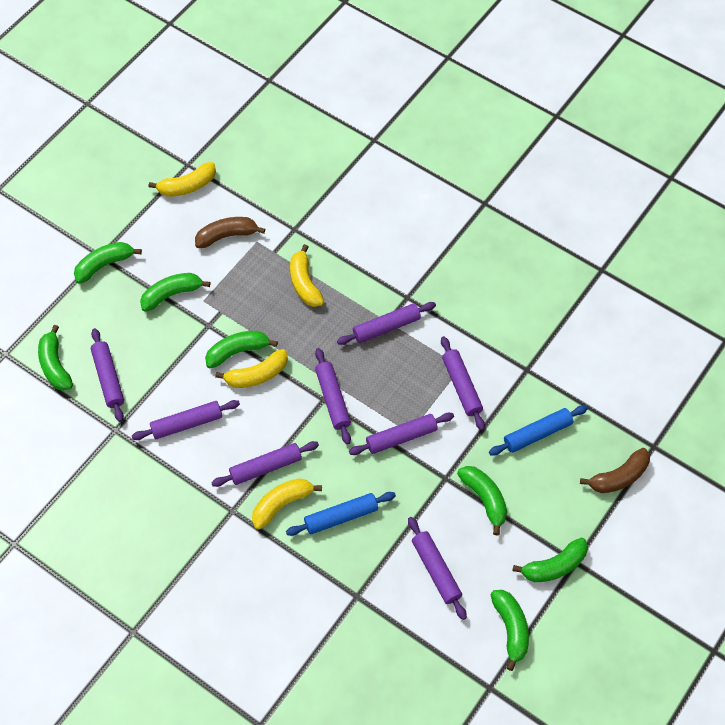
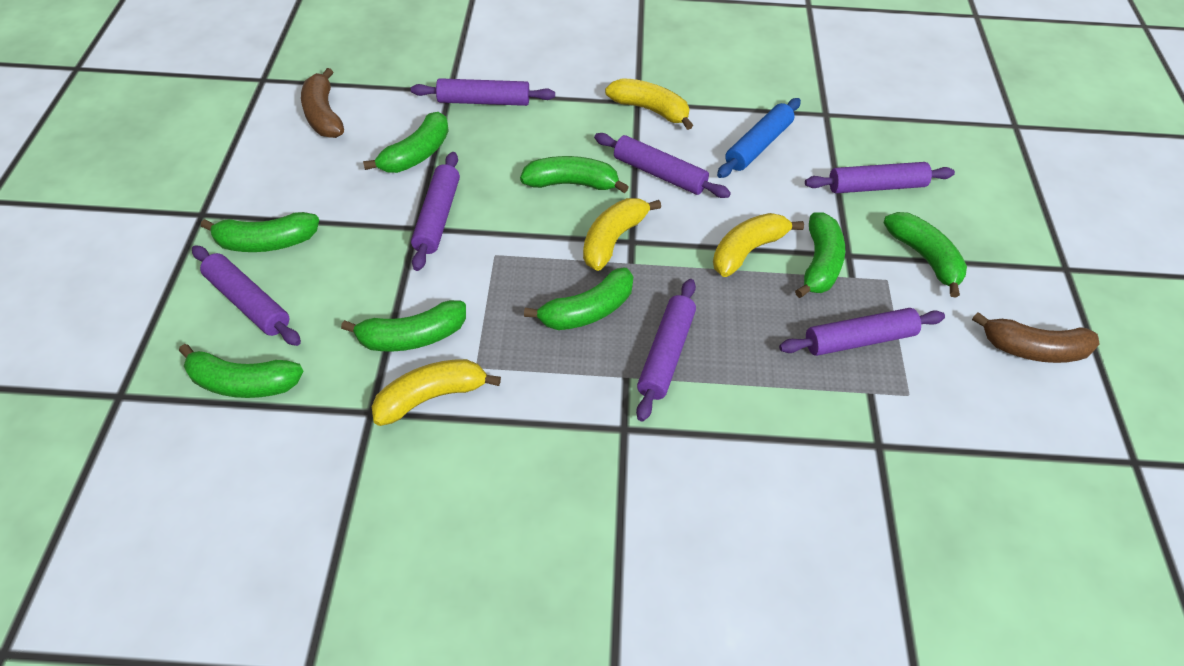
blue rolling pin: 2 -> 1
green banana: 7 -> 8
purple rolling pin: 8 -> 7

